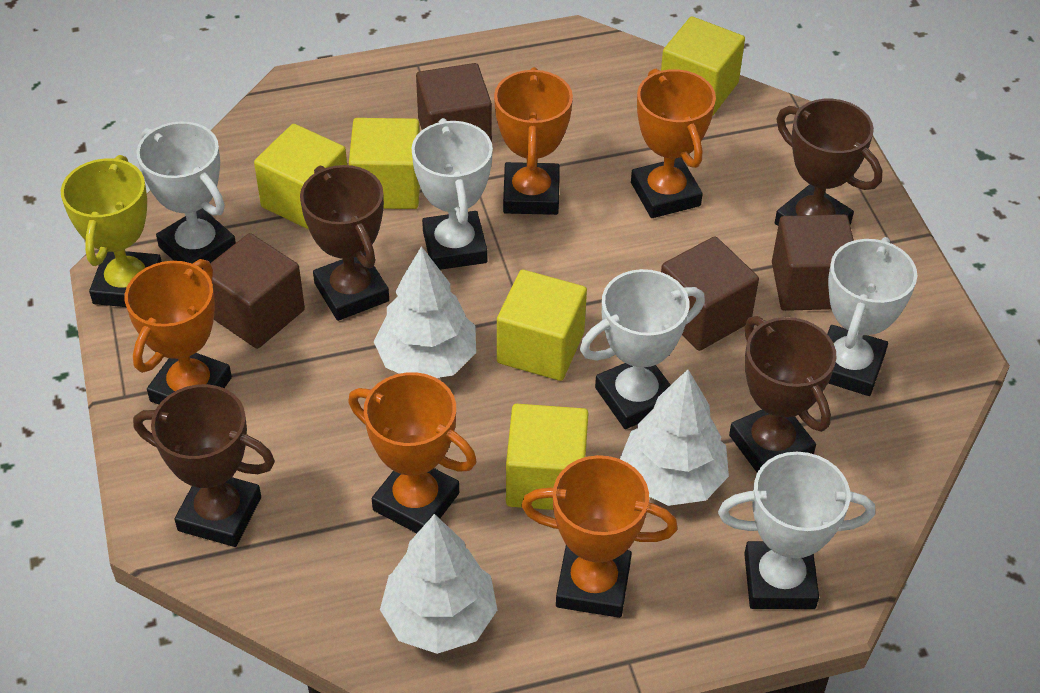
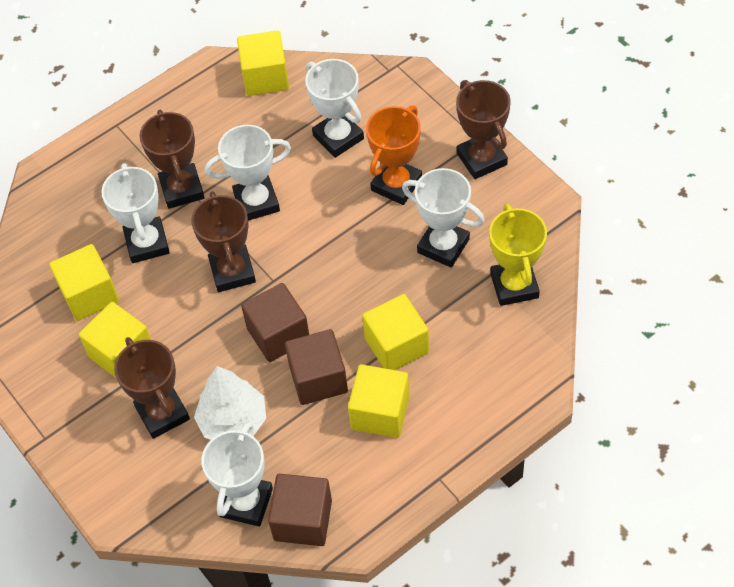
brown cube: 4 -> 3
orange trophy: 5 -> 1
white tree: 3 -> 1

